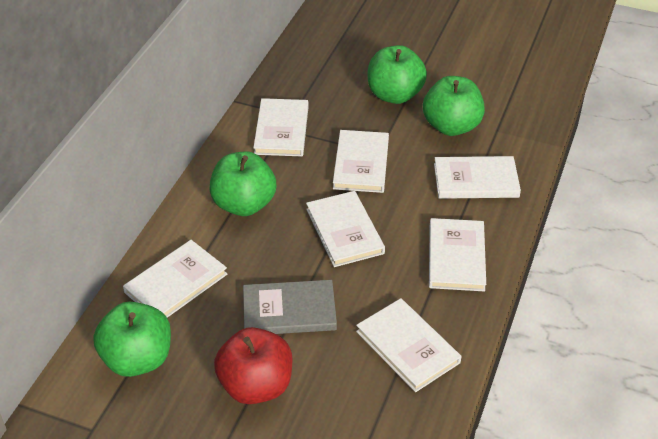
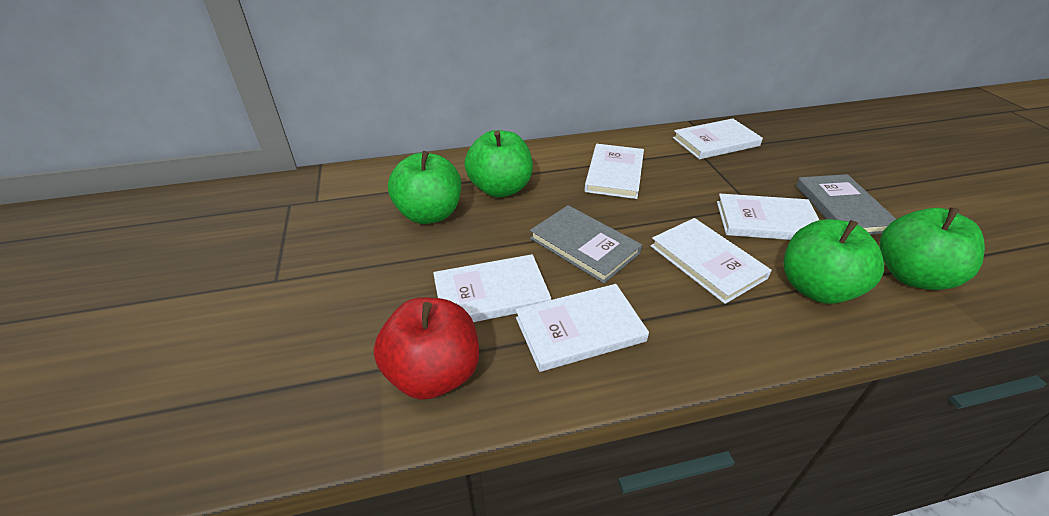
grey book: 1 -> 2
white book: 7 -> 6

